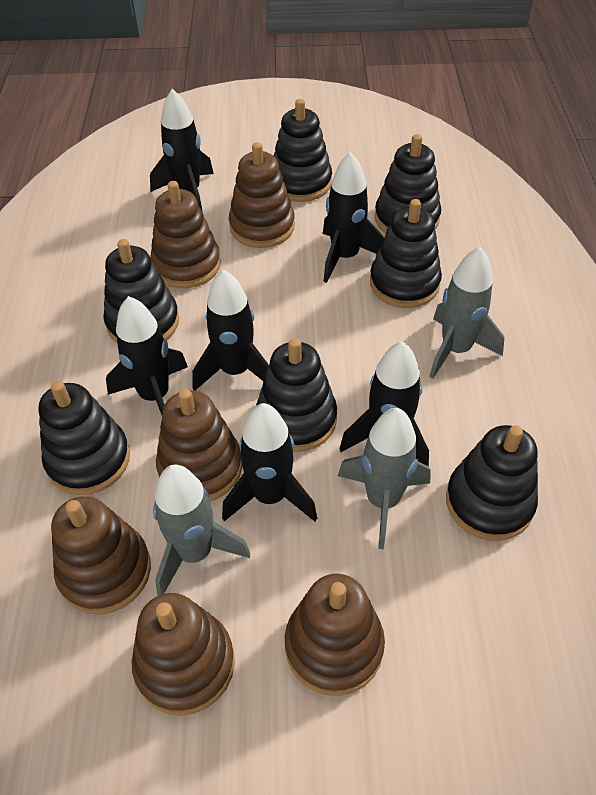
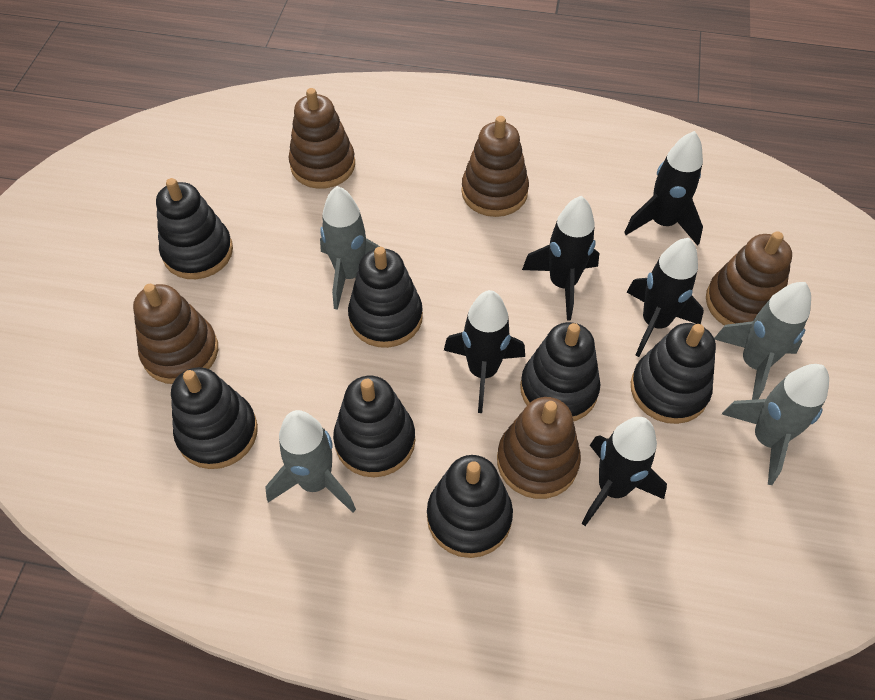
black rocket: 6 -> 5
brown stacking toy: 6 -> 5
grey rocket: 3 -> 4

